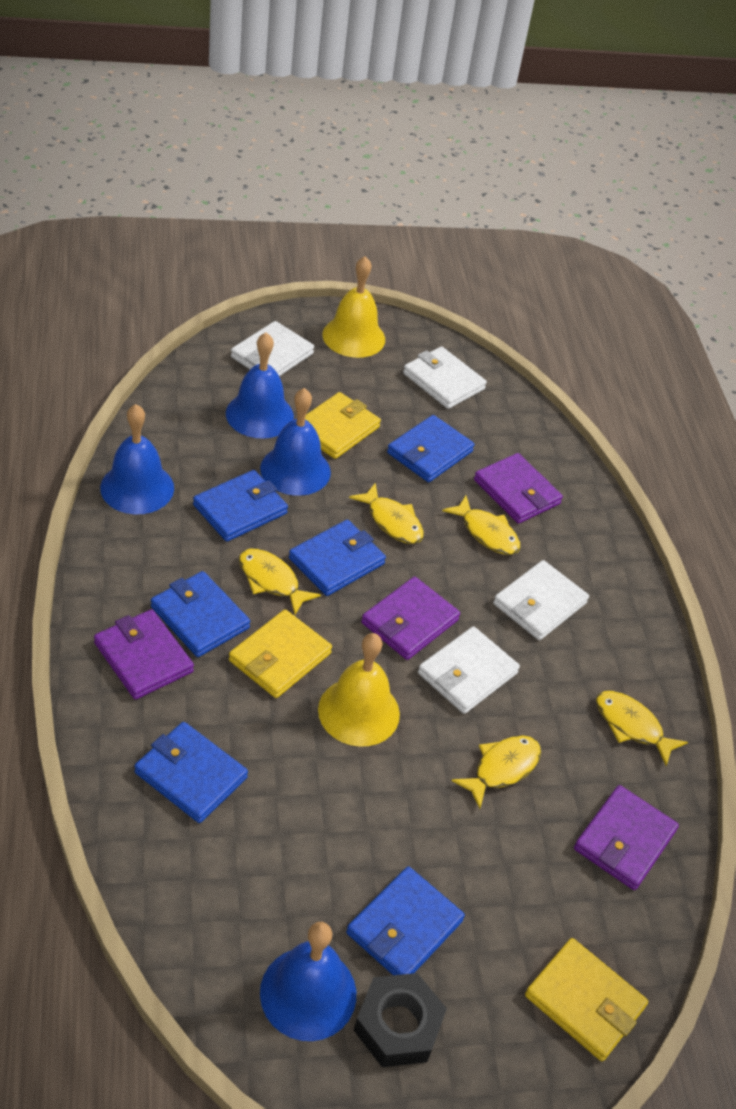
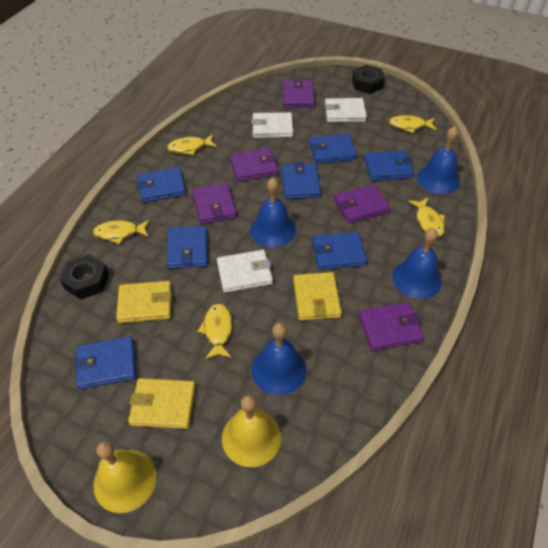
black nut: 1 -> 2
blue wallet: 6 -> 7
purple wallet: 4 -> 5
white wallet: 4 -> 3

